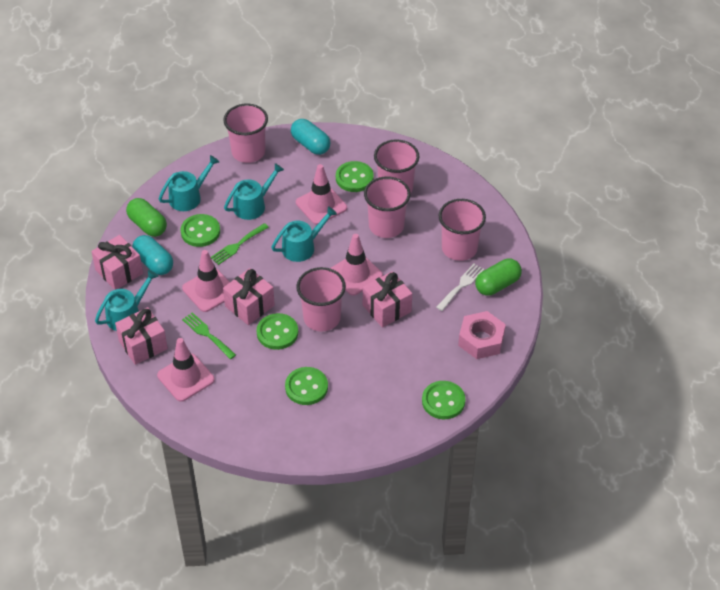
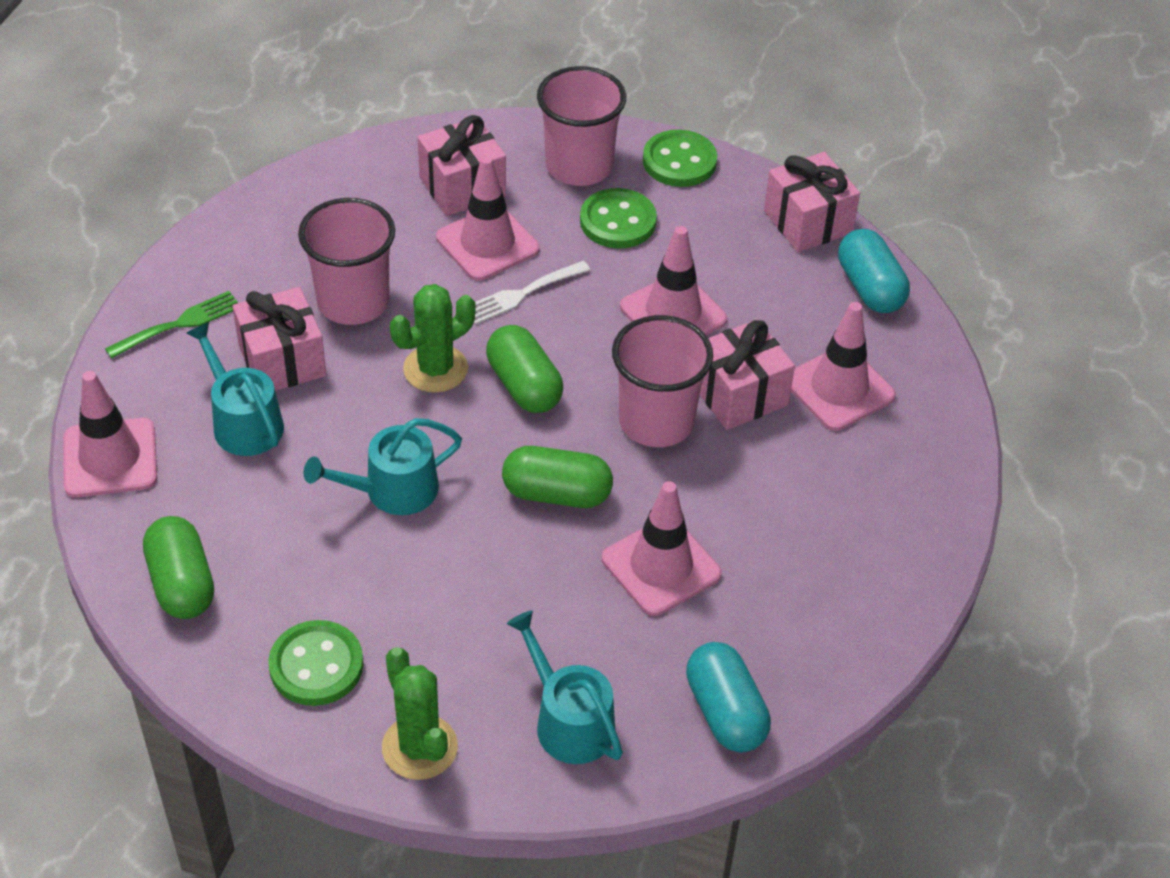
green button: 5 -> 3
green cactus: 0 -> 2
green capsule: 2 -> 3
green fork: 2 -> 1
pink cup: 5 -> 3
pink nut: 1 -> 0
pink traffic cone: 4 -> 5
turquoise watering can: 4 -> 3

